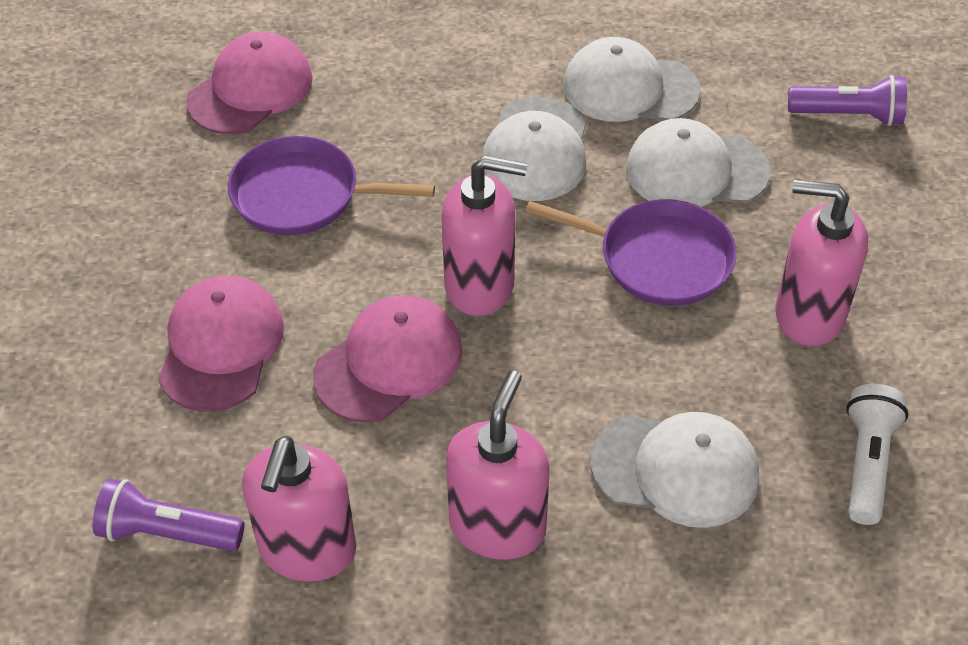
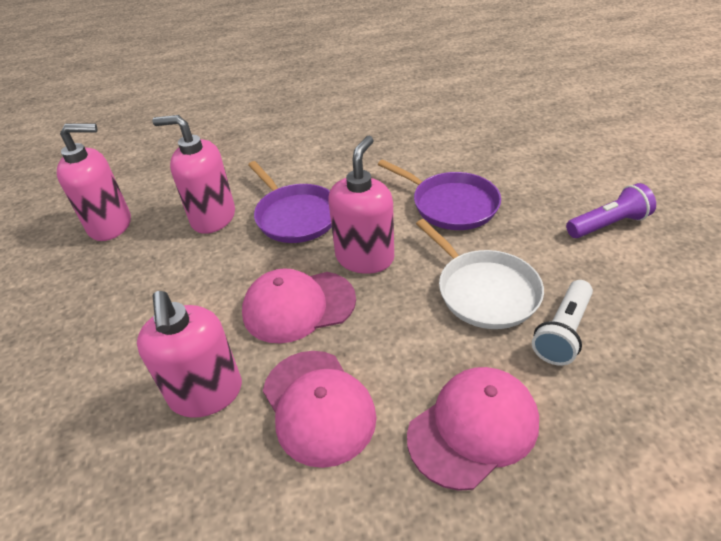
purple flashlight: 2 -> 1
white cap: 4 -> 0
white pan: 0 -> 1

